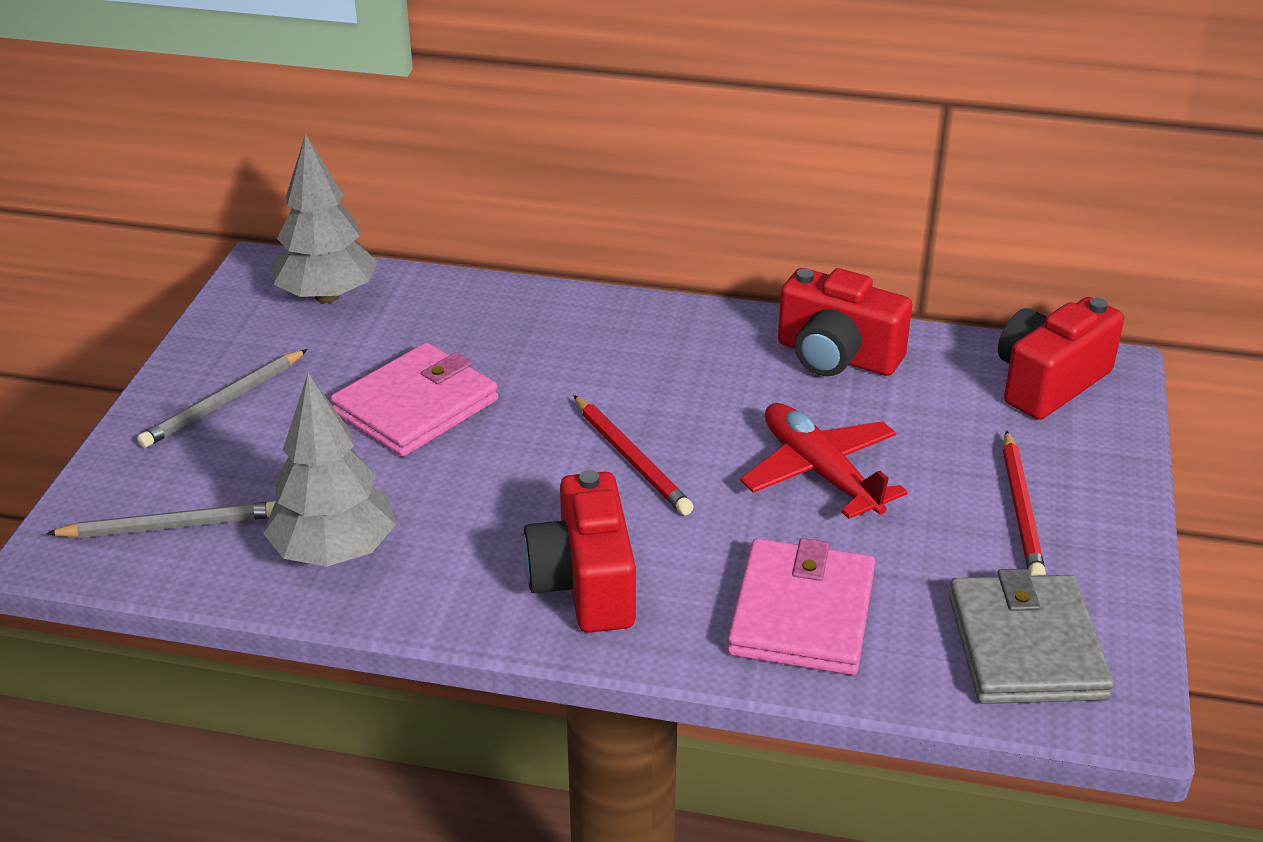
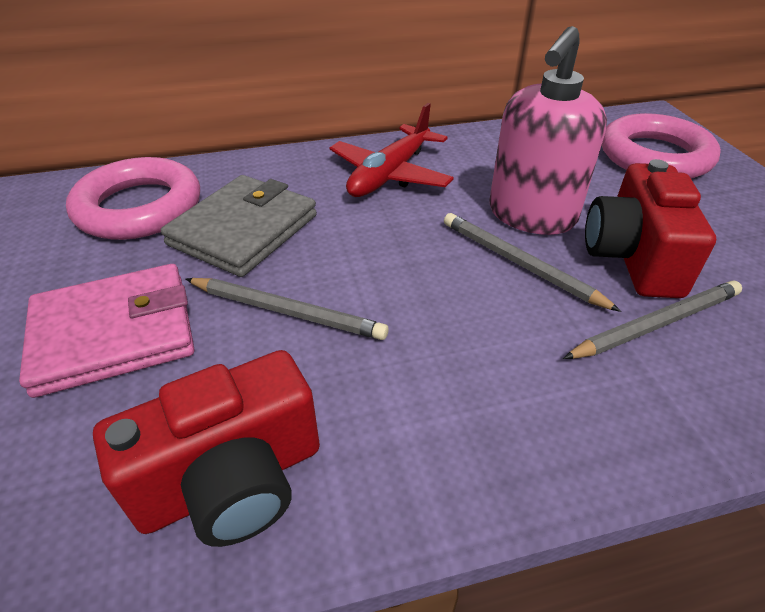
grey pencil: 2 -> 3
grey tree: 2 -> 0
pink ring: 0 -> 2
pink soap dispenser: 0 -> 1
pink wallet: 2 -> 1
red camera: 3 -> 2
red pencil: 2 -> 0

